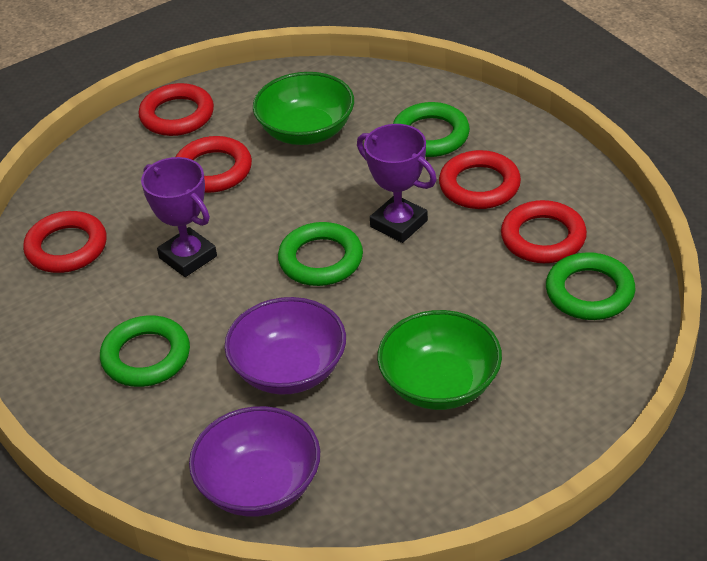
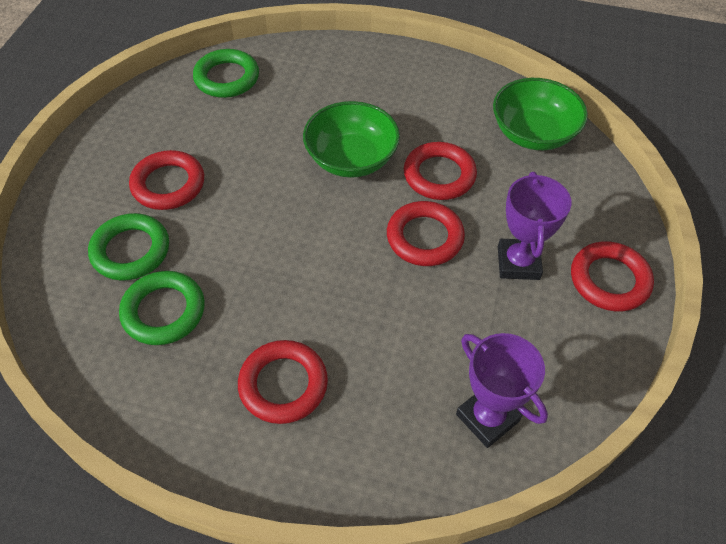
green ring: 4 -> 3
purple bowl: 2 -> 0

